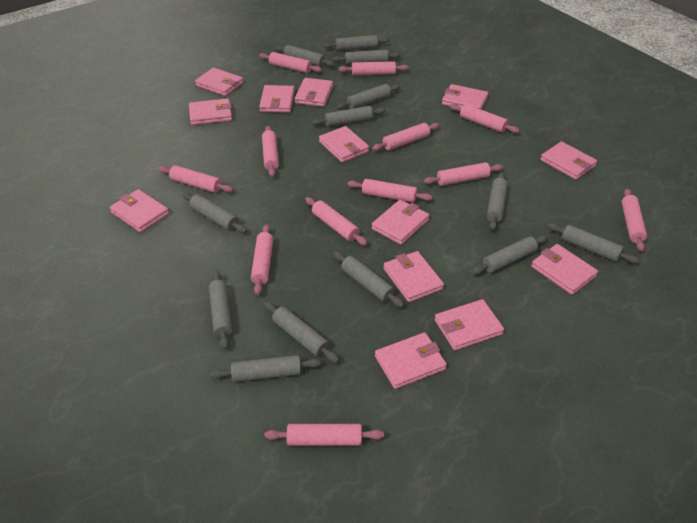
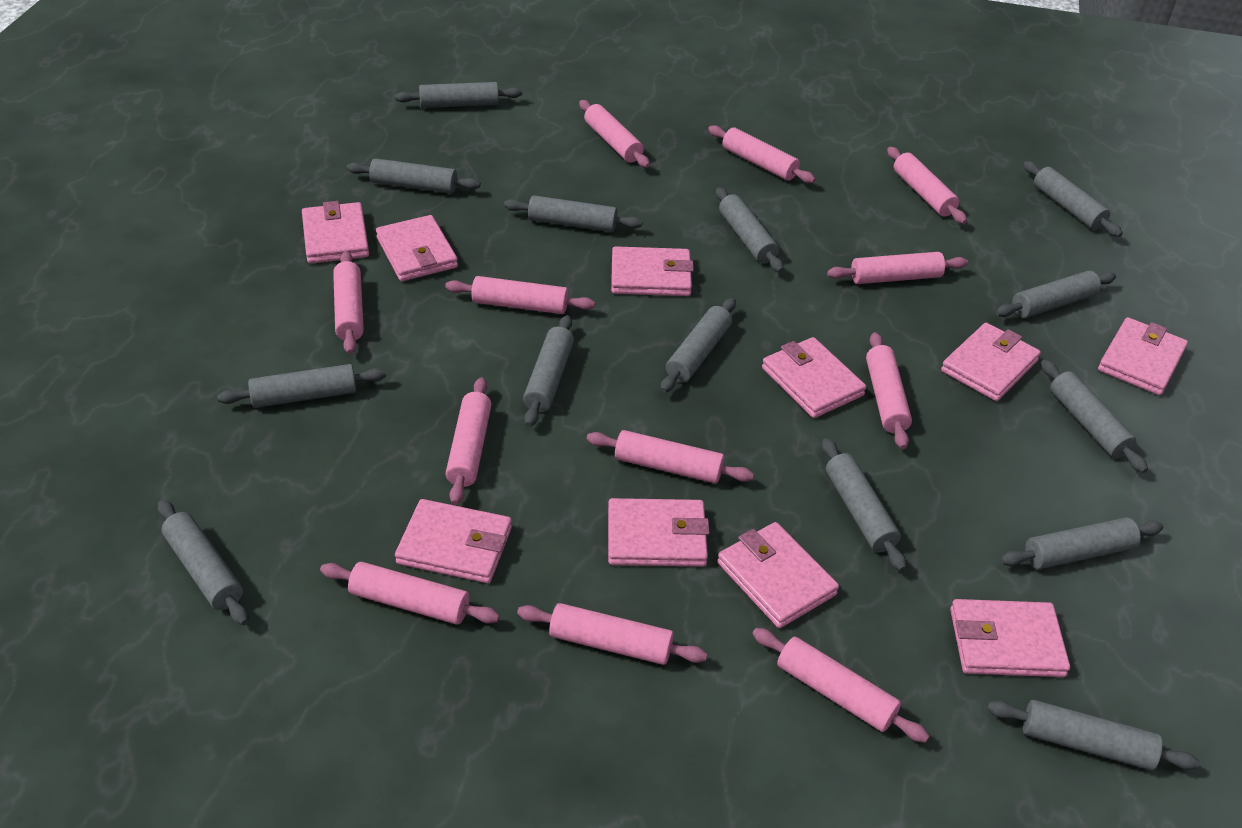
grey rolling pin: 13 -> 14
pink wallet: 13 -> 10

